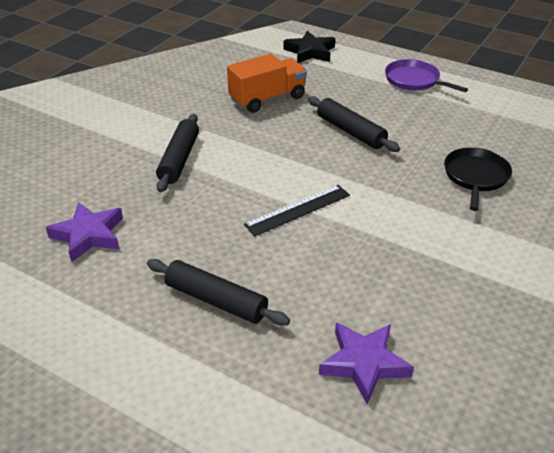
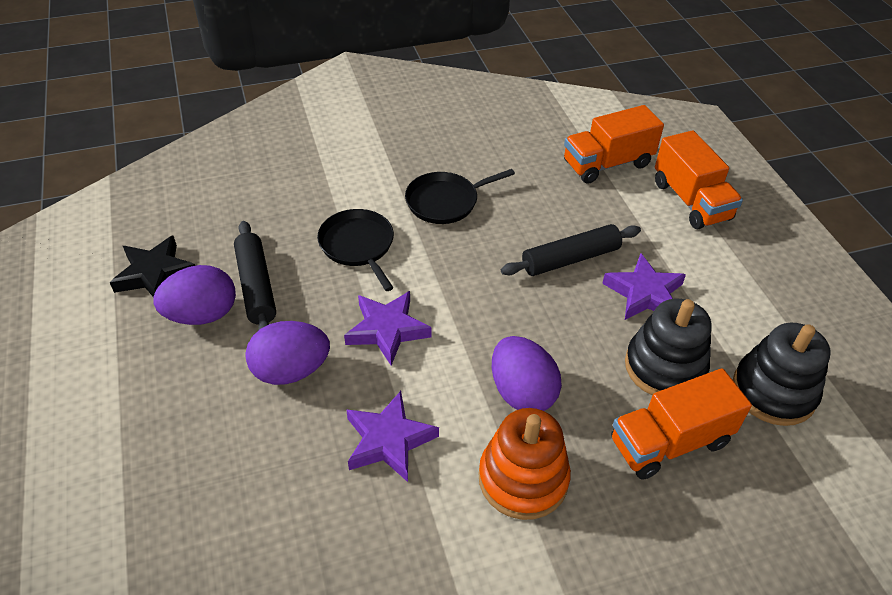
black pan: 1 -> 2
black rolling pin: 3 -> 2
black ruler: 1 -> 0
black stacking toy: 0 -> 2
orange stacking toy: 0 -> 1
orange truck: 1 -> 3
purple egg: 0 -> 3
purple pan: 1 -> 0
purple star: 2 -> 3

